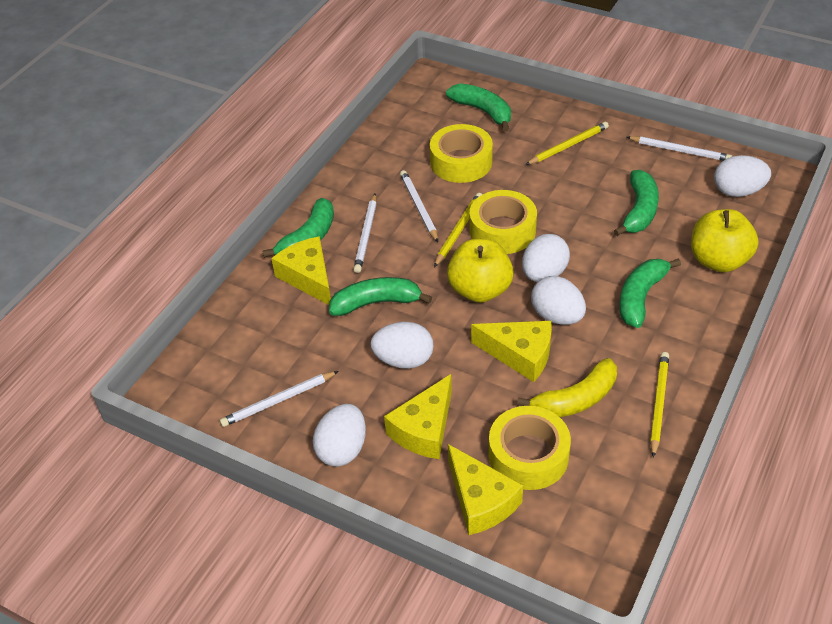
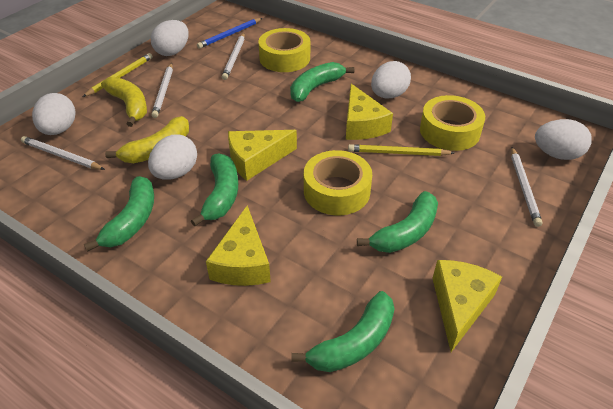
blue pencil: 0 -> 1
yellow apple: 2 -> 0
yellow banana: 1 -> 2
yellow pencil: 3 -> 2

